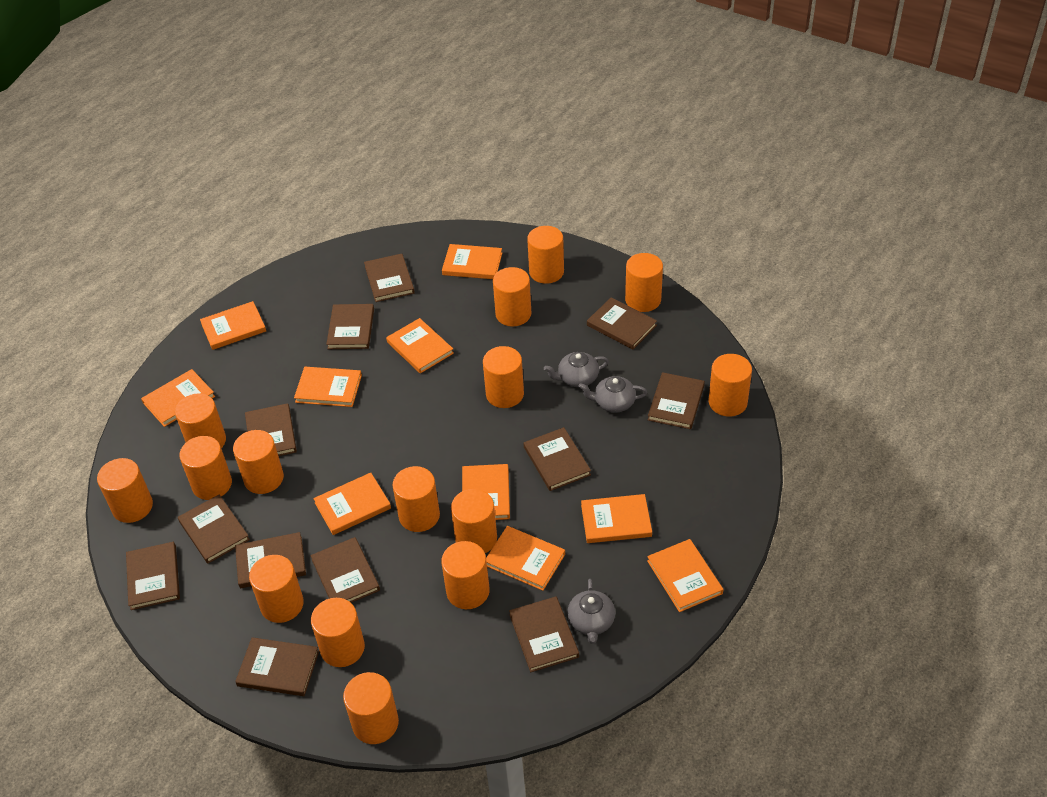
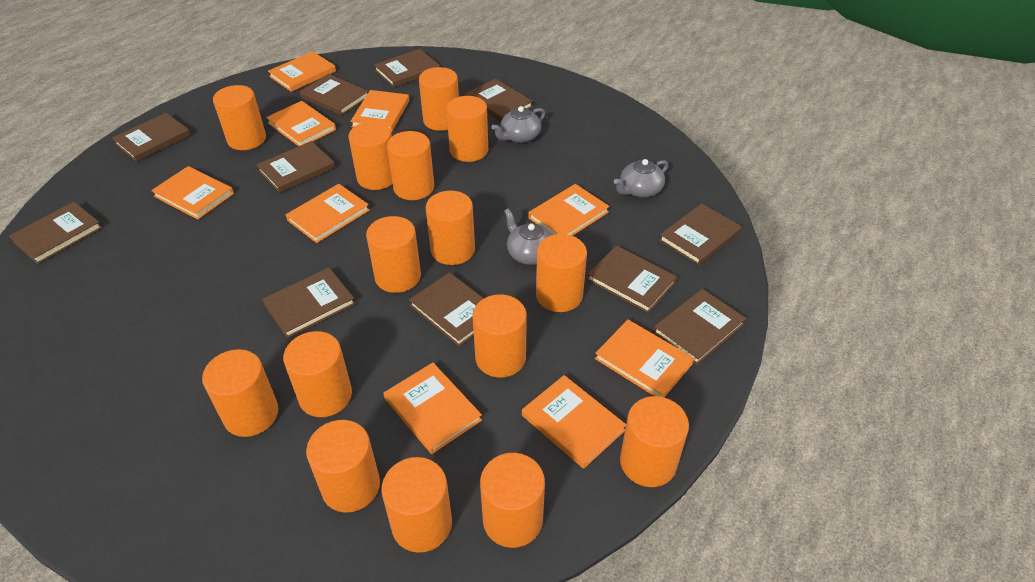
brown book: 12 -> 11
orange book: 10 -> 9

